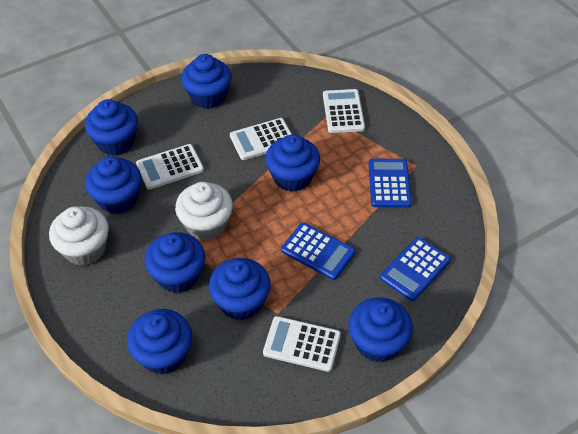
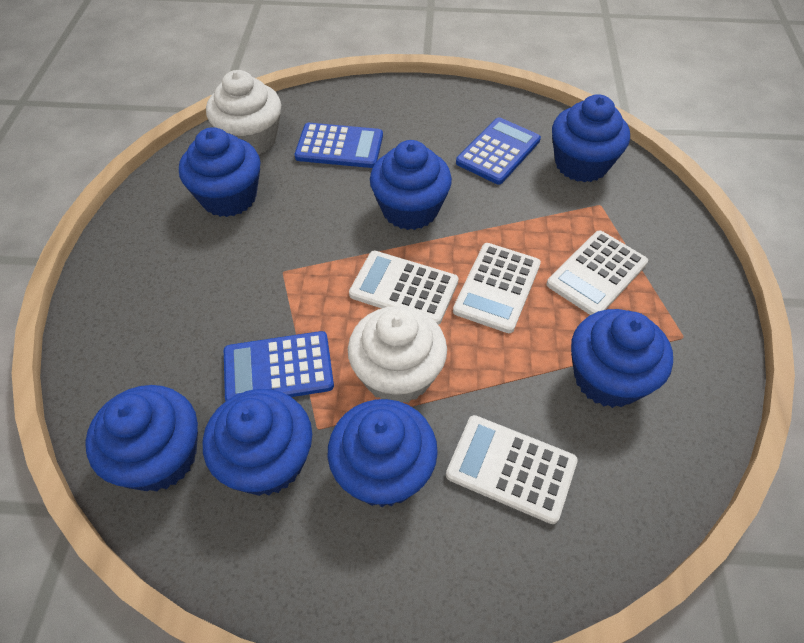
blue cupcake: 8 -> 7

